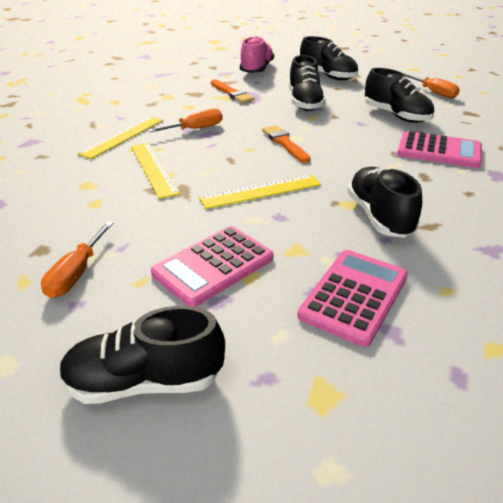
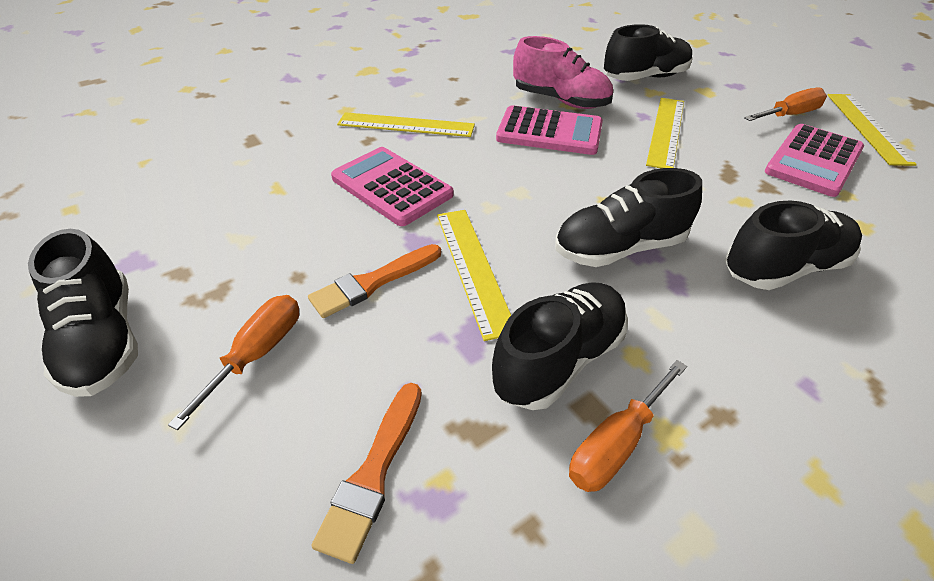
yellow ruler: 3 -> 4

